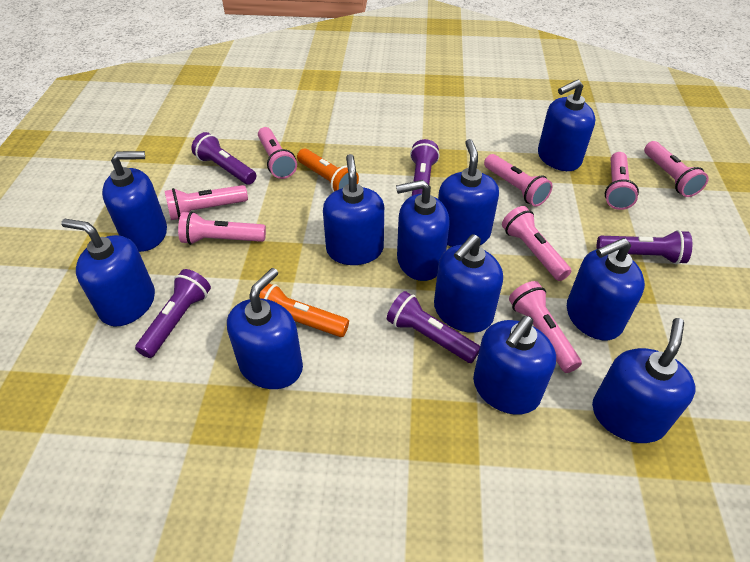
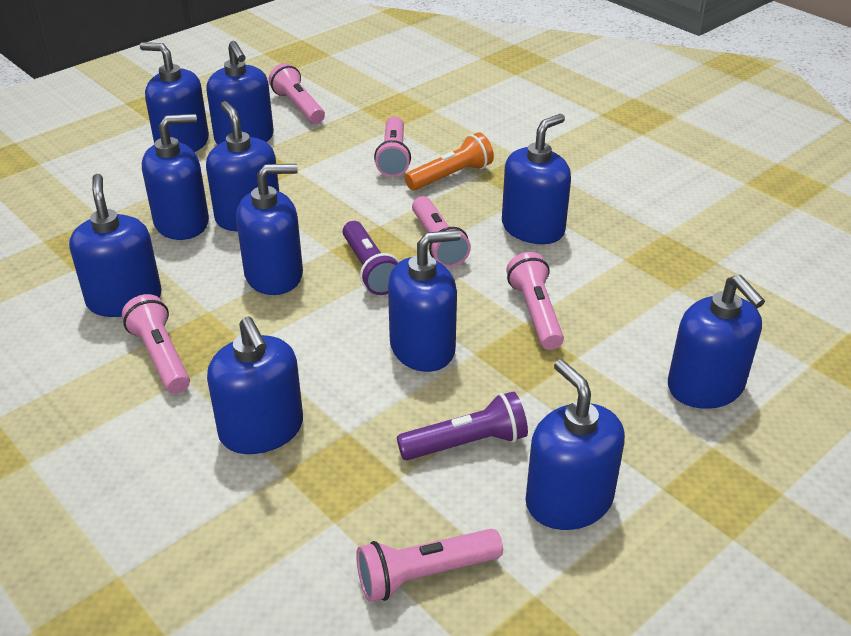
orange flashlight: 2 -> 1
pink flashlight: 8 -> 6
purple flashlight: 5 -> 2

